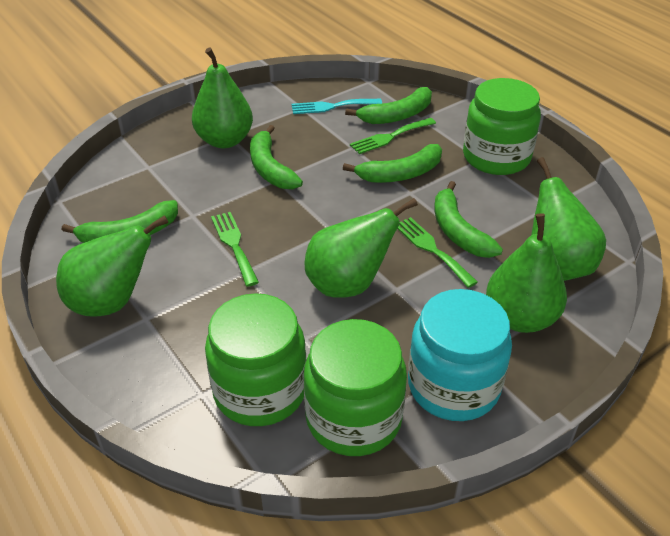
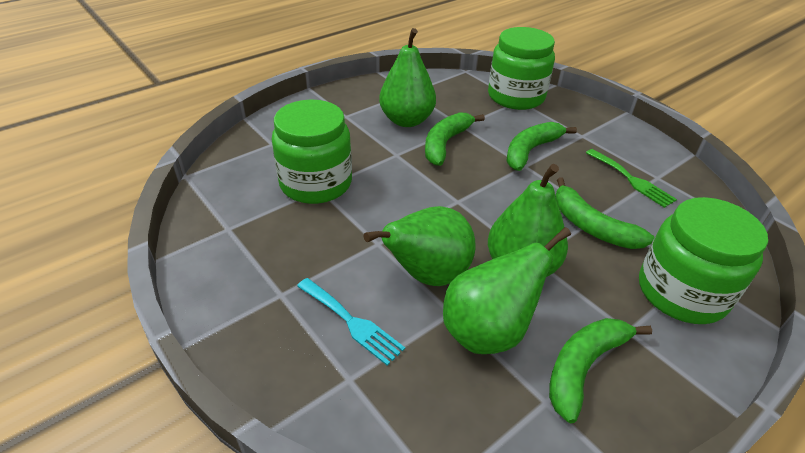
green banana: 5 -> 4
green fork: 3 -> 1
green pear: 5 -> 4
turquoise jar: 1 -> 0

